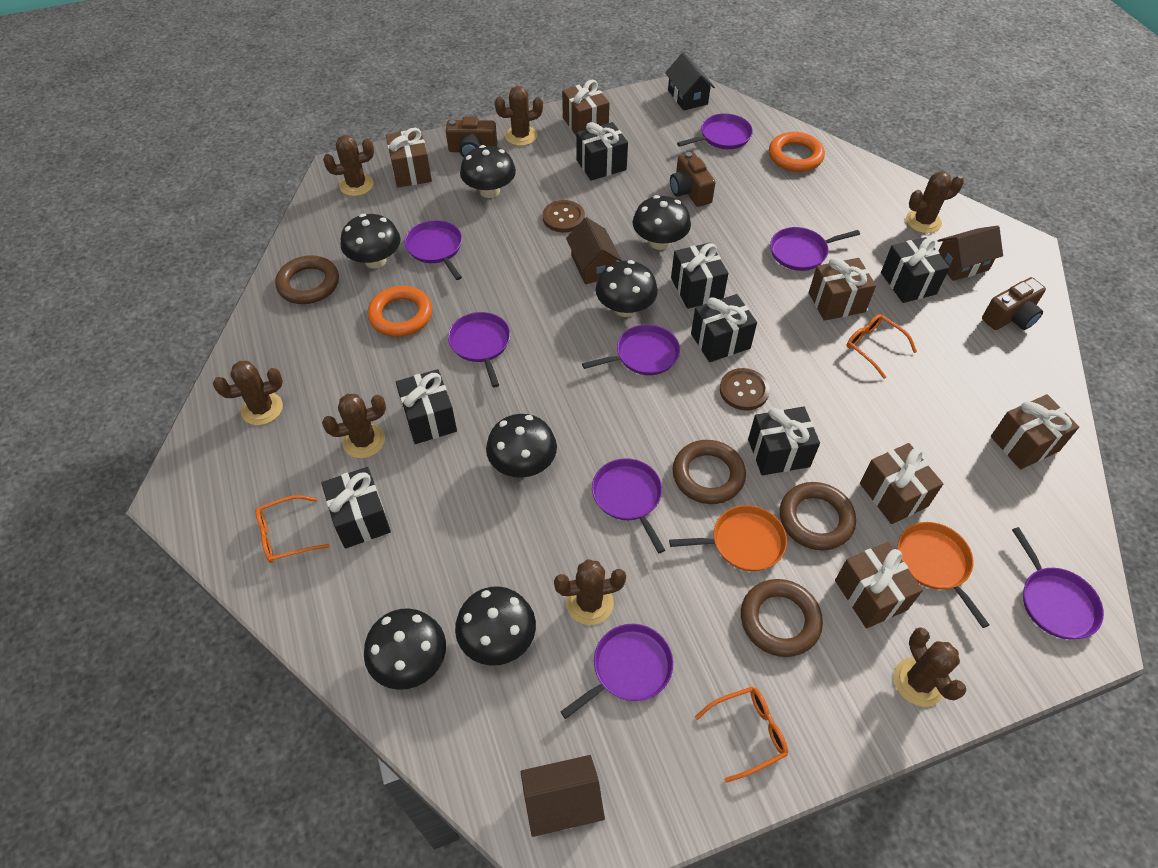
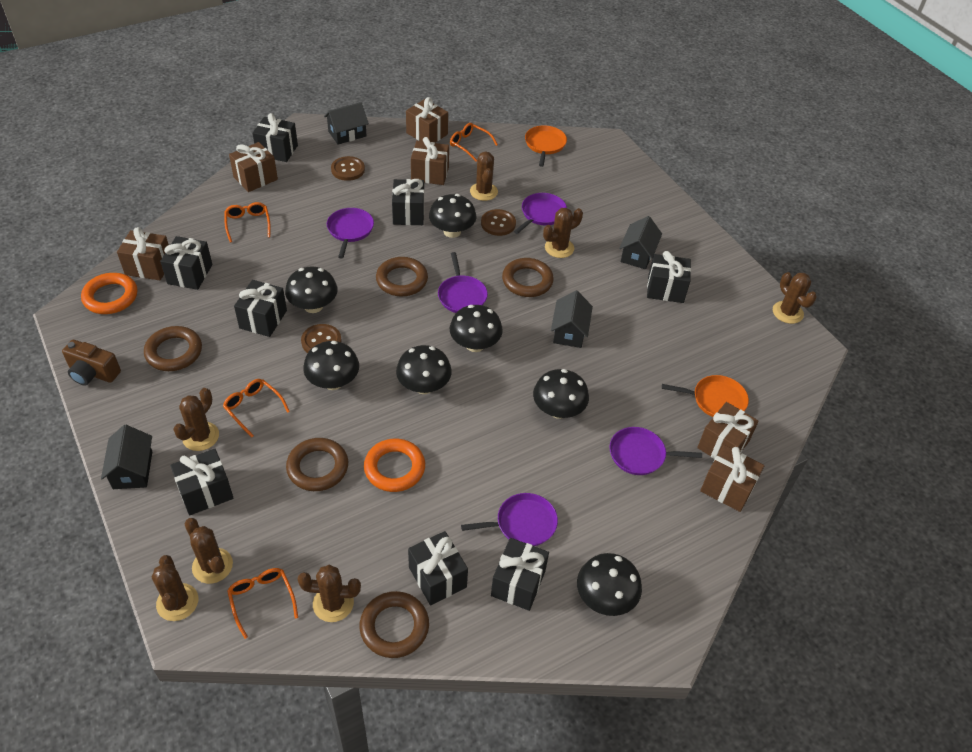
black gift: 7 -> 8
black house: 1 -> 4
brown button: 2 -> 3
brown camera: 3 -> 1
brown house: 3 -> 0
brown ring: 4 -> 5
orange glasses: 3 -> 4
purple pan: 8 -> 5

